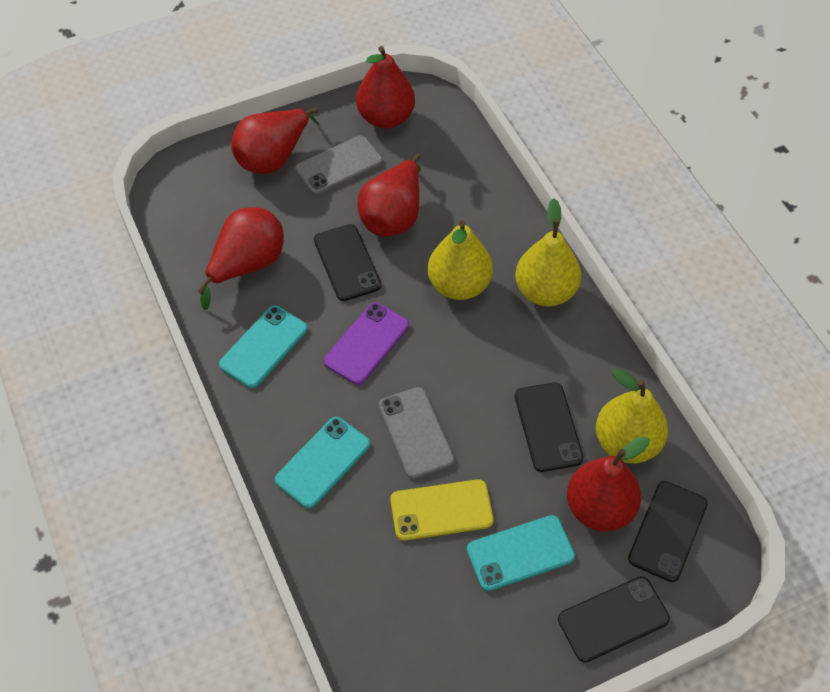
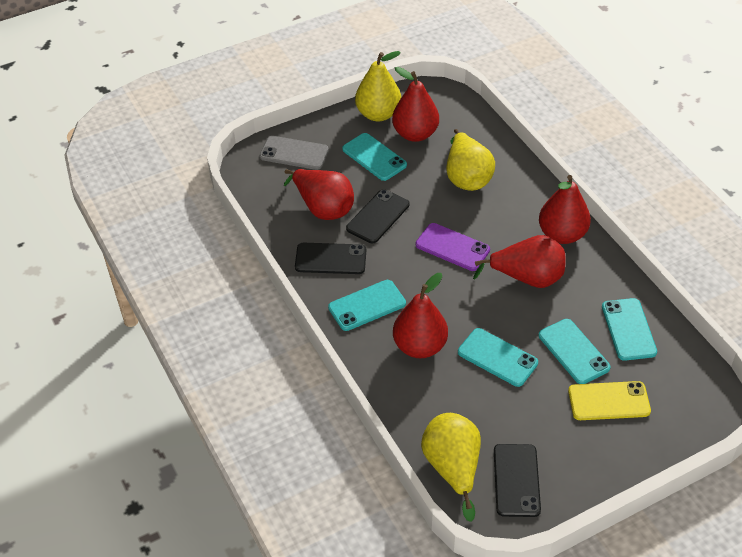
black phone: 4 -> 3
grey phone: 2 -> 1
turquoise phone: 3 -> 5

